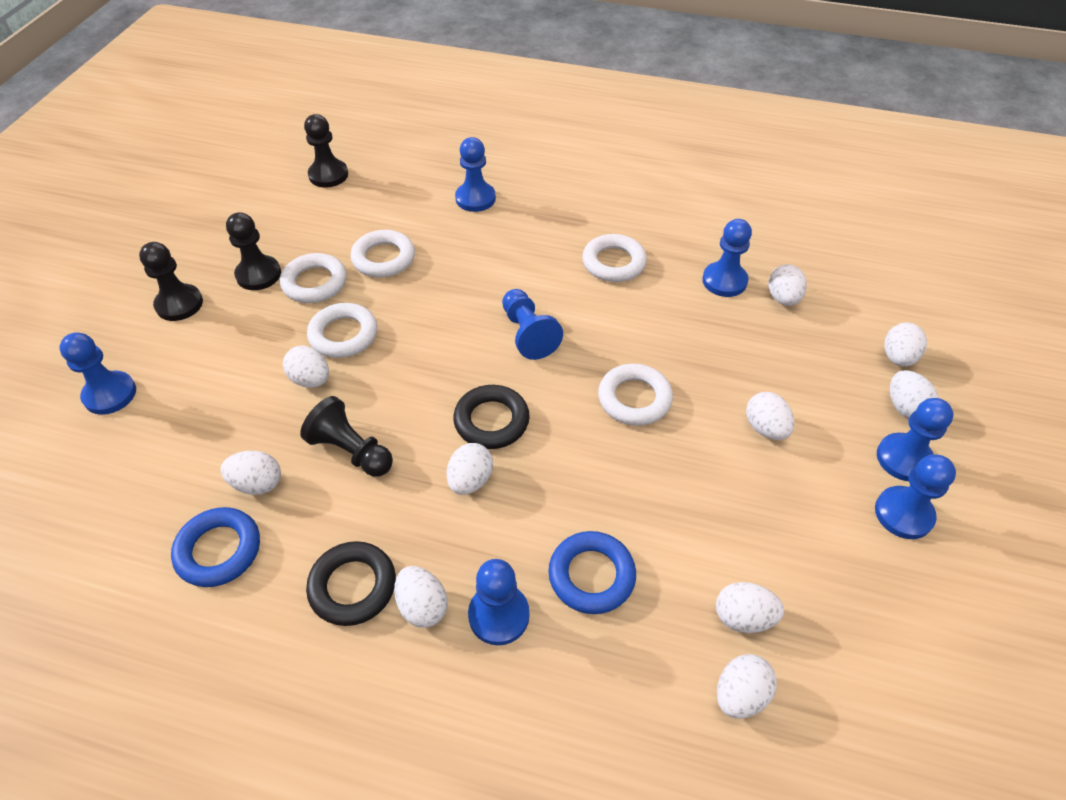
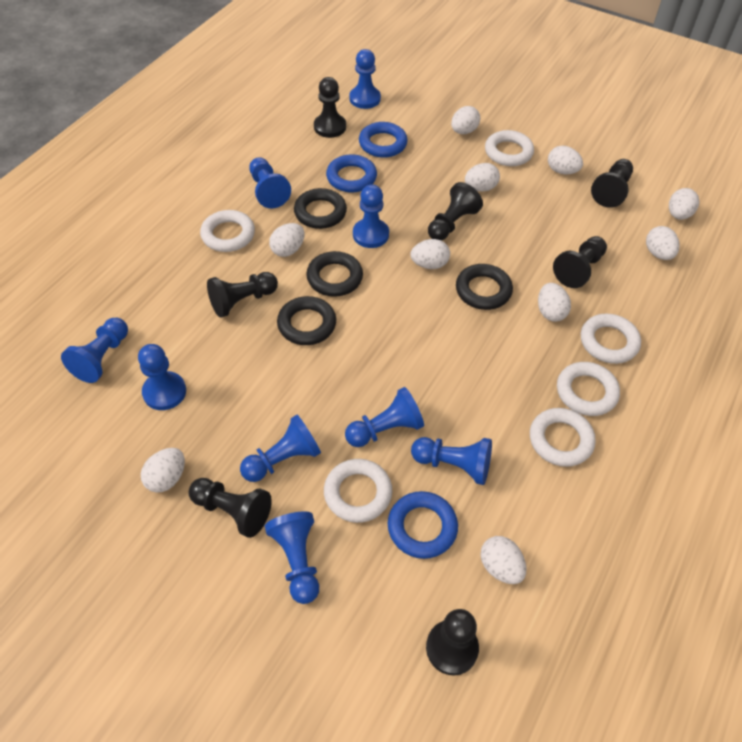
black pawn: 4 -> 7
black ring: 2 -> 4
blue pawn: 7 -> 9
blue ring: 2 -> 3
white ring: 5 -> 6

